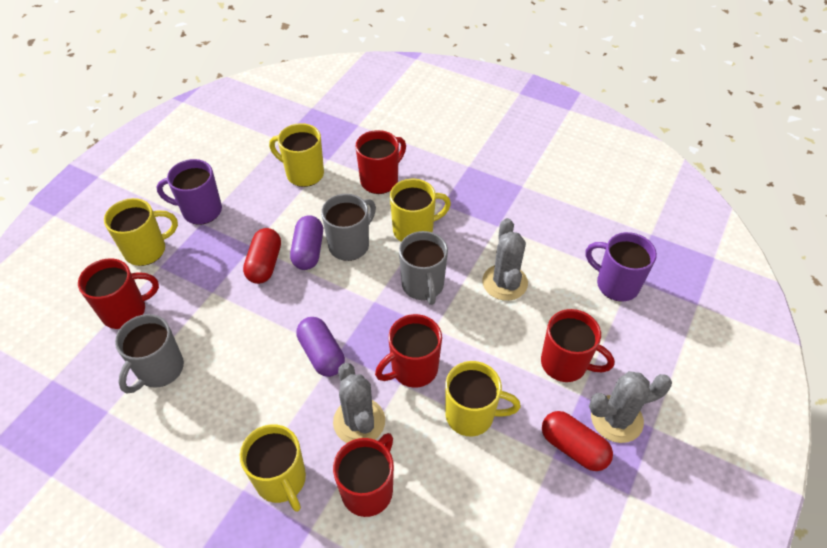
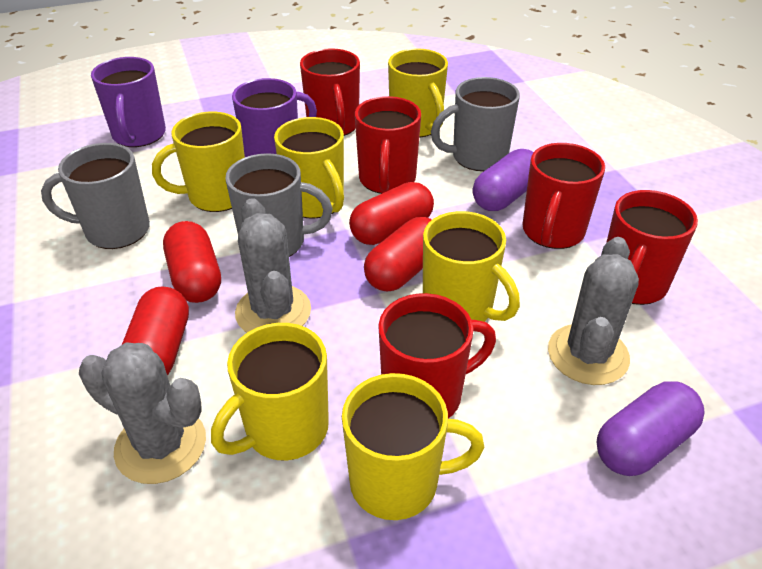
red capsule: 2 -> 4
yellow mug: 5 -> 6

